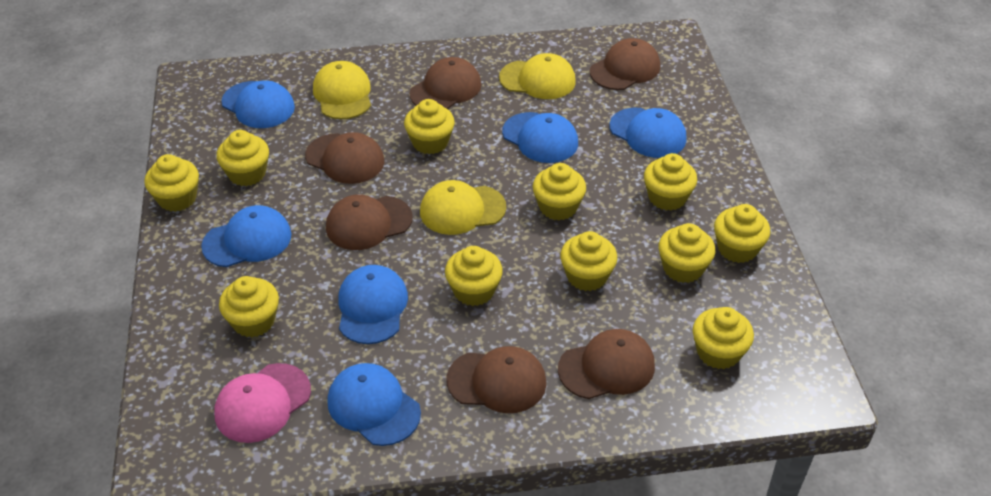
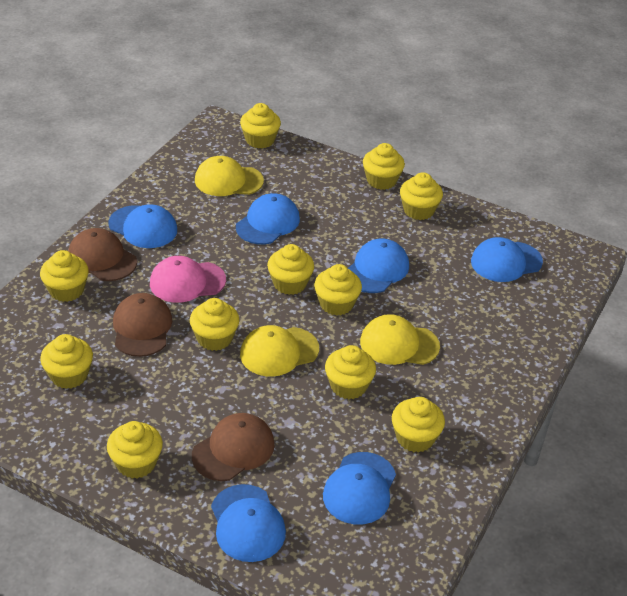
brown cap: 6 -> 3

